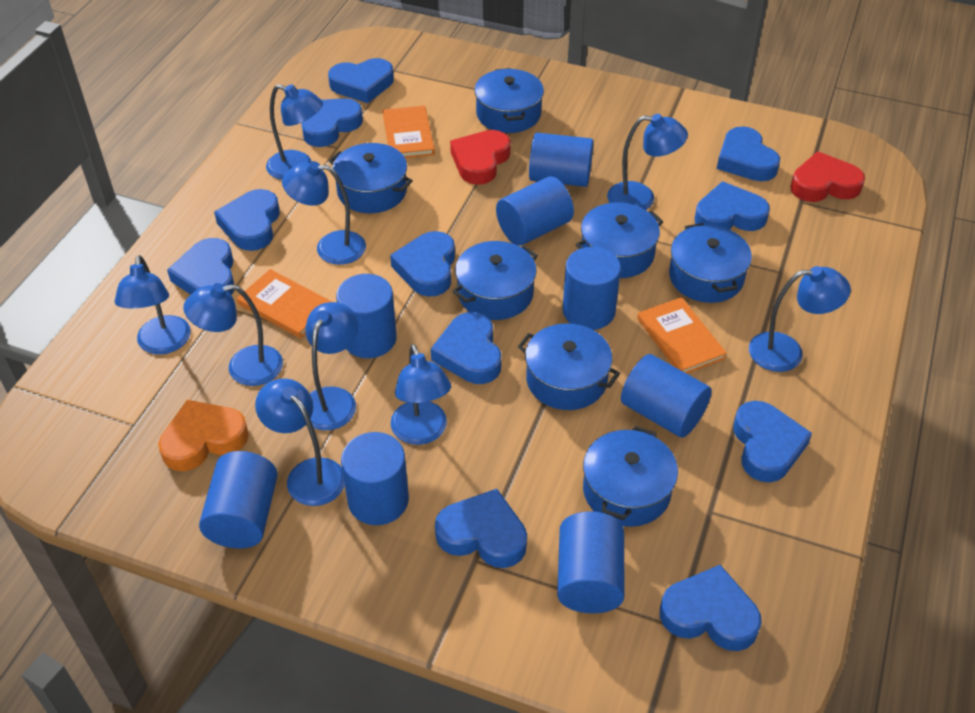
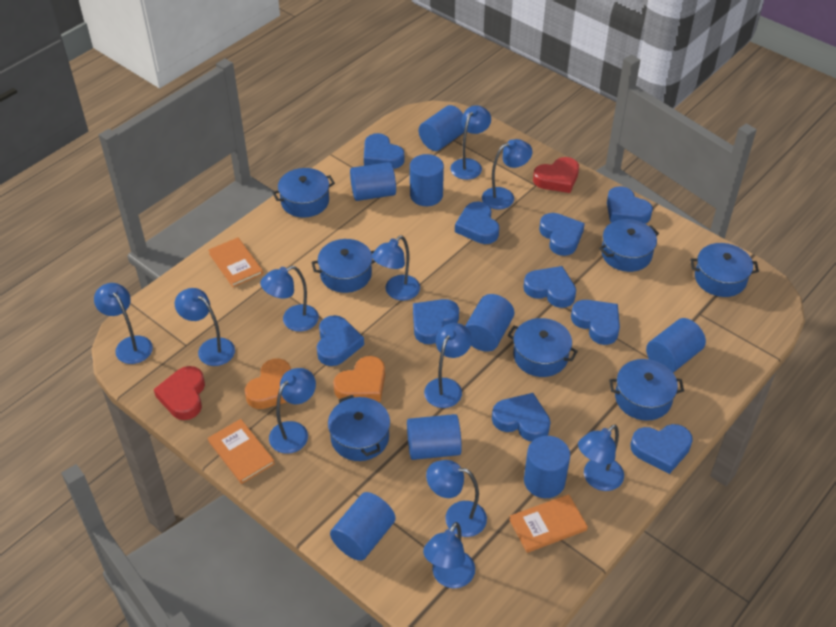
blue heart: 11 -> 10
blue lamp: 9 -> 11
orange heart: 1 -> 2

